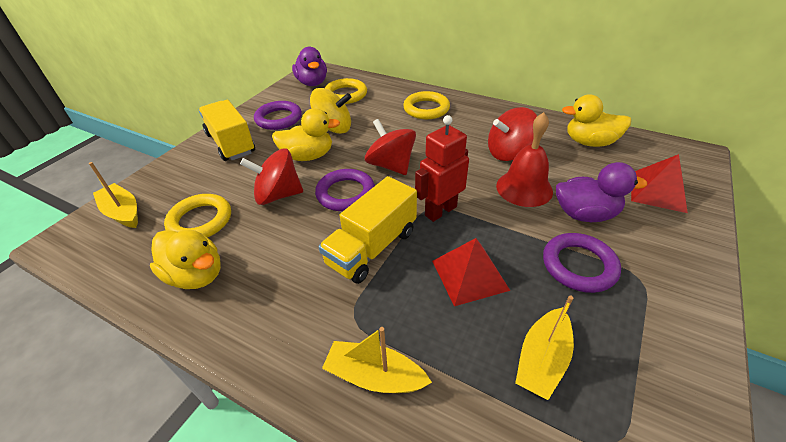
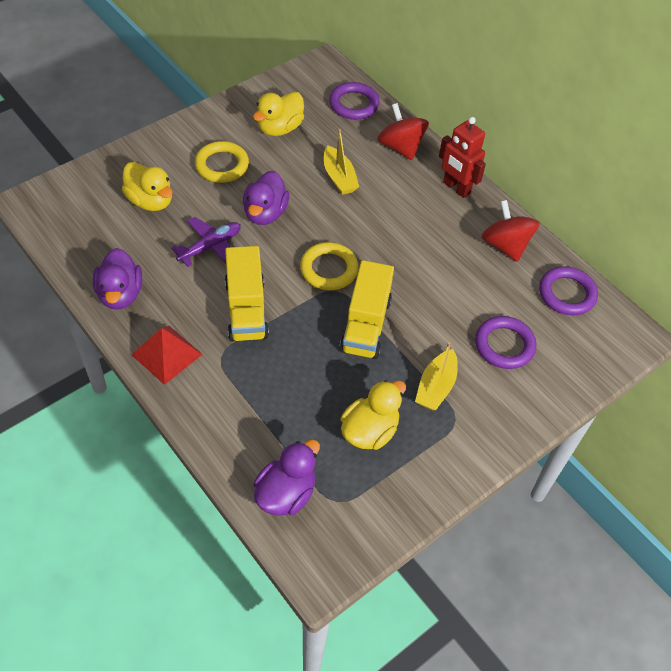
purple duck: 2 -> 3
purple plane: 0 -> 1
red bell: 1 -> 0
red pyramid: 2 -> 1
red spinning top: 3 -> 2
yellow boat: 3 -> 2
yellow ring: 3 -> 2
yellow spinning top: 1 -> 0

